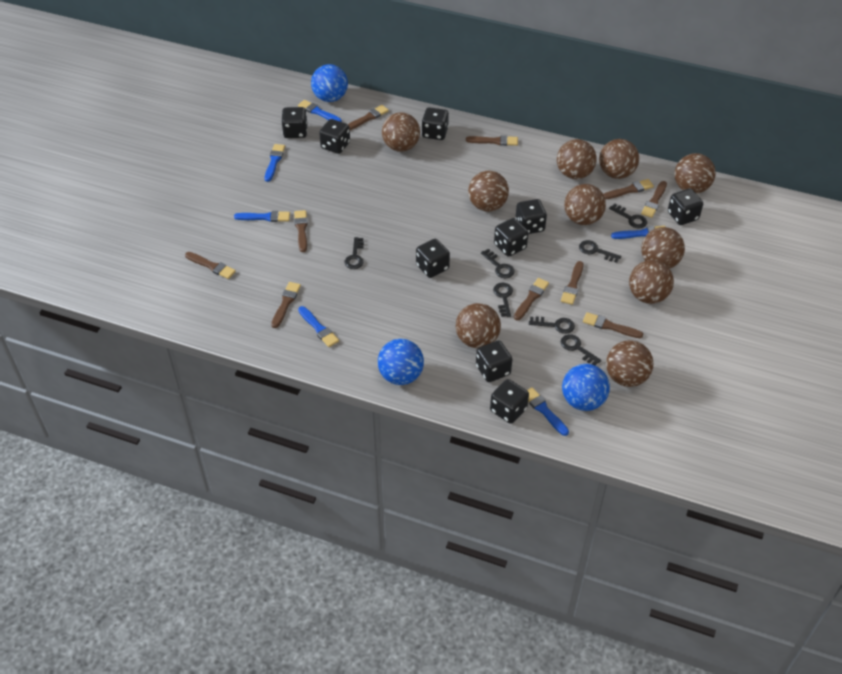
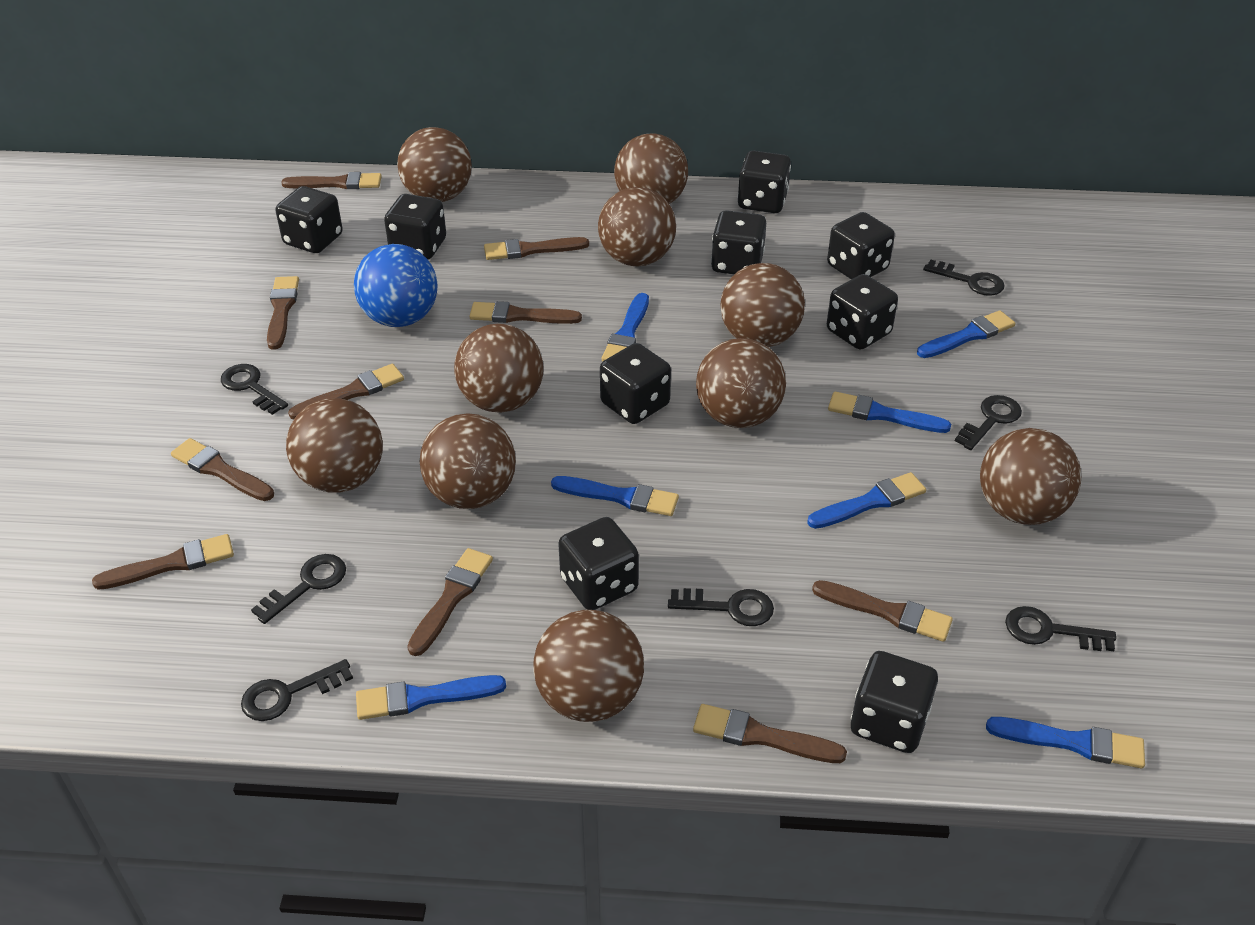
blue ball: 3 -> 1
blue brush: 6 -> 7

